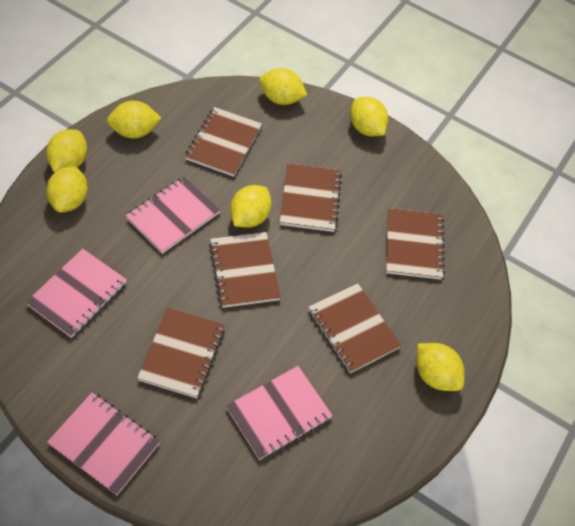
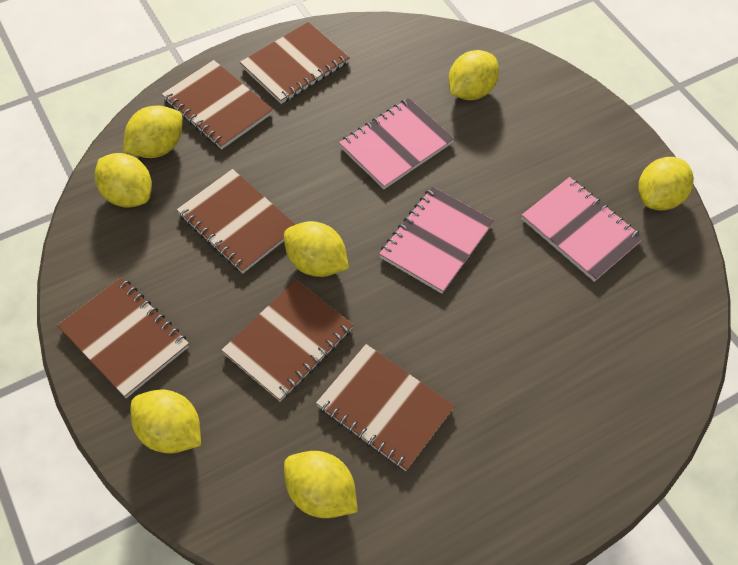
pink notebook: 4 -> 3

